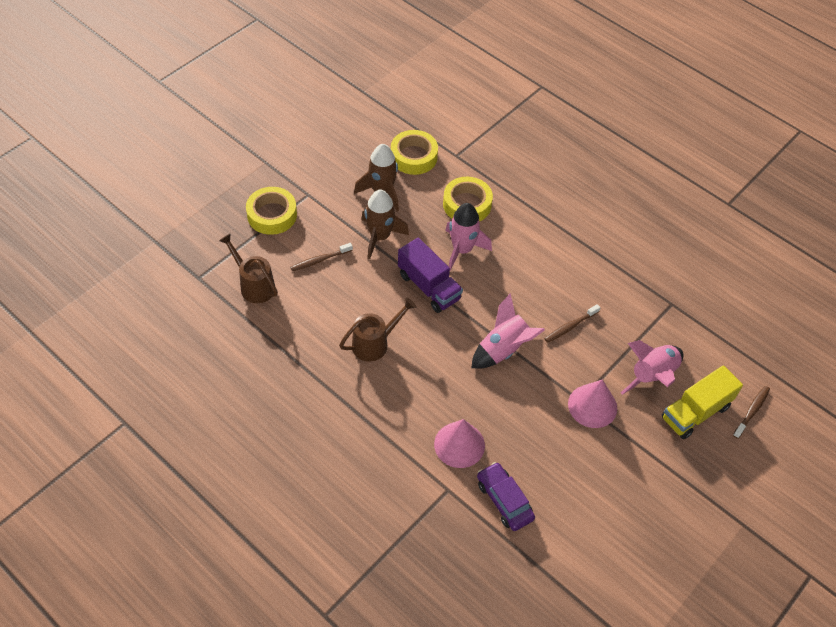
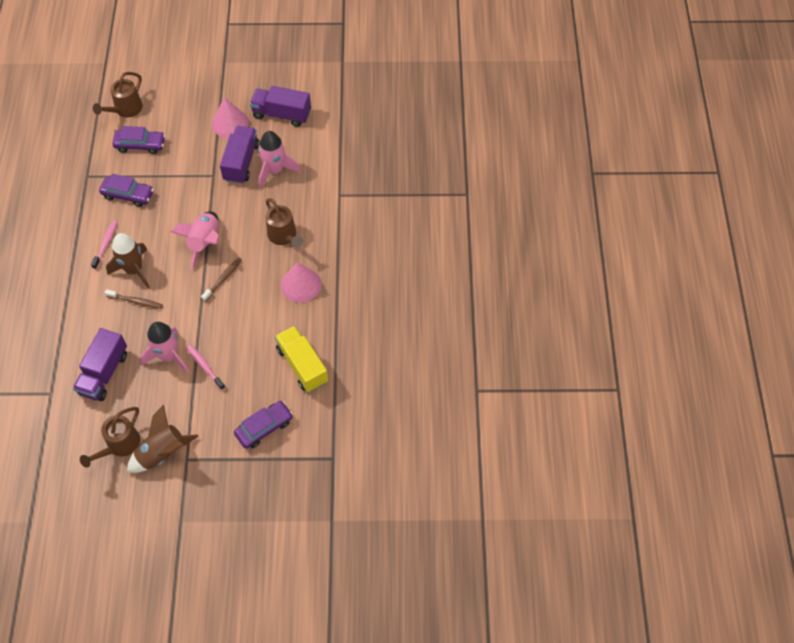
brown toothbrush: 3 -> 2
brown watering can: 2 -> 3
pink toothbrush: 0 -> 2
purple car: 1 -> 3
purple truck: 1 -> 3
yellow tape: 3 -> 0

